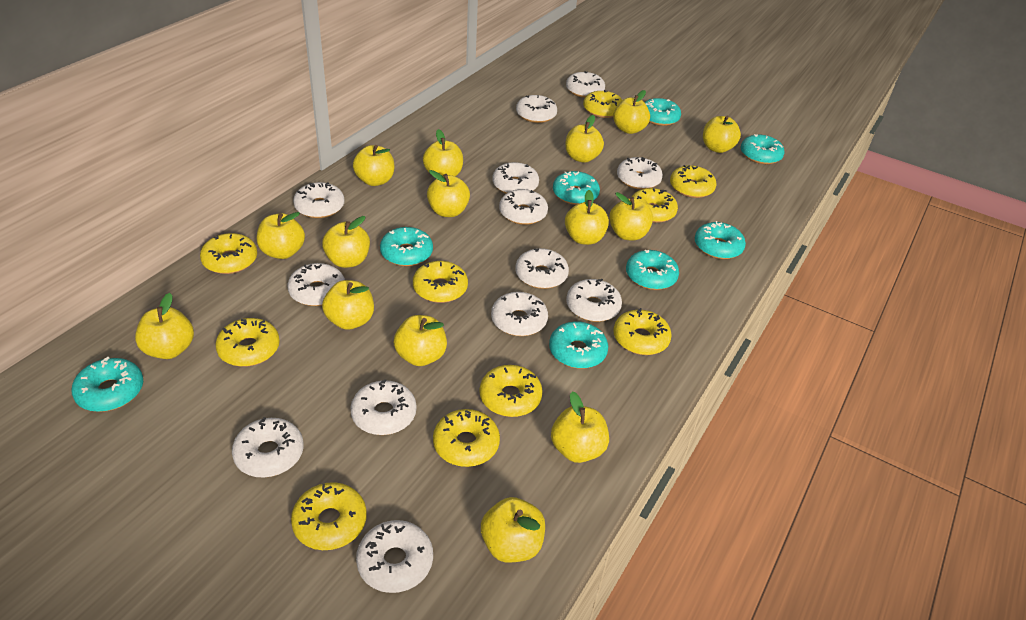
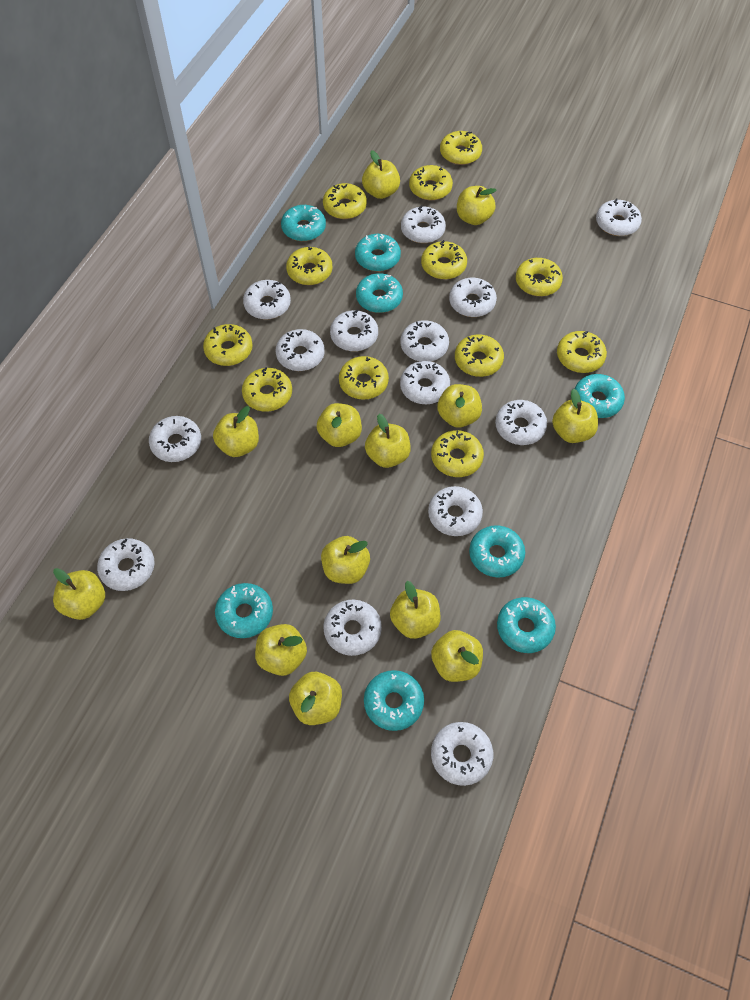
white donut: 13 -> 14
yellow apple: 15 -> 13
yellow donut: 10 -> 12

